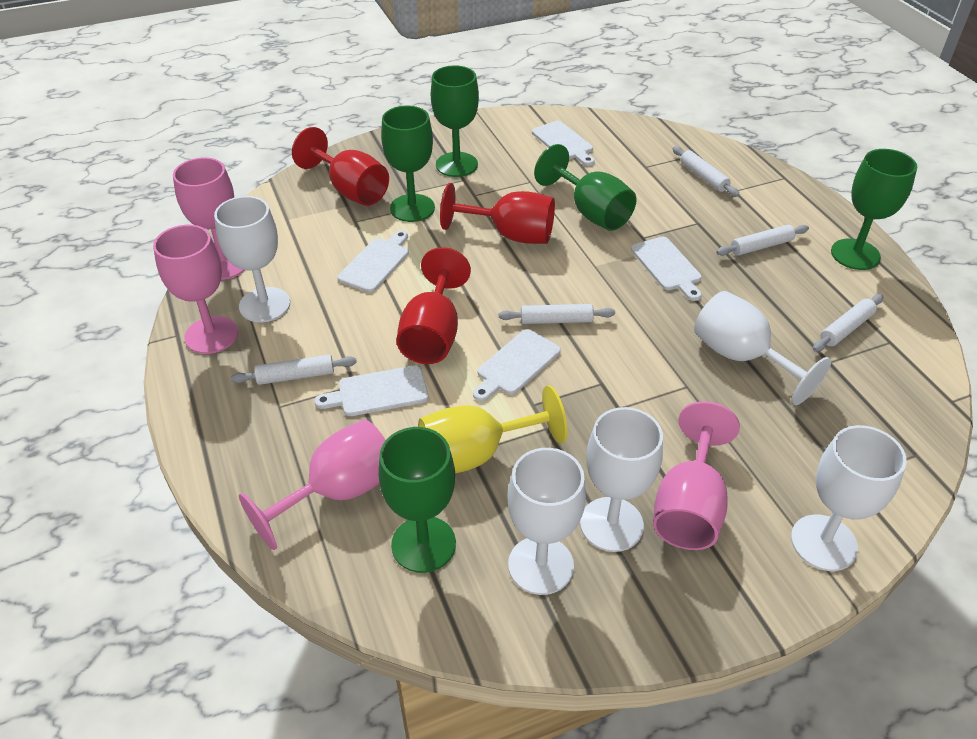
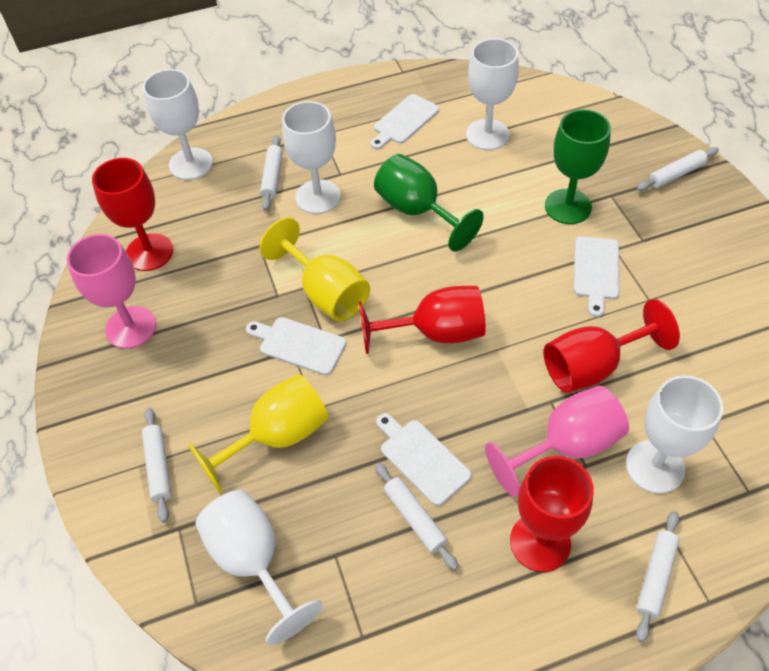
green goblet: 5 -> 2
pink goblet: 4 -> 2
red goblet: 3 -> 4
white cutting board: 5 -> 4
yellow goblet: 1 -> 2

